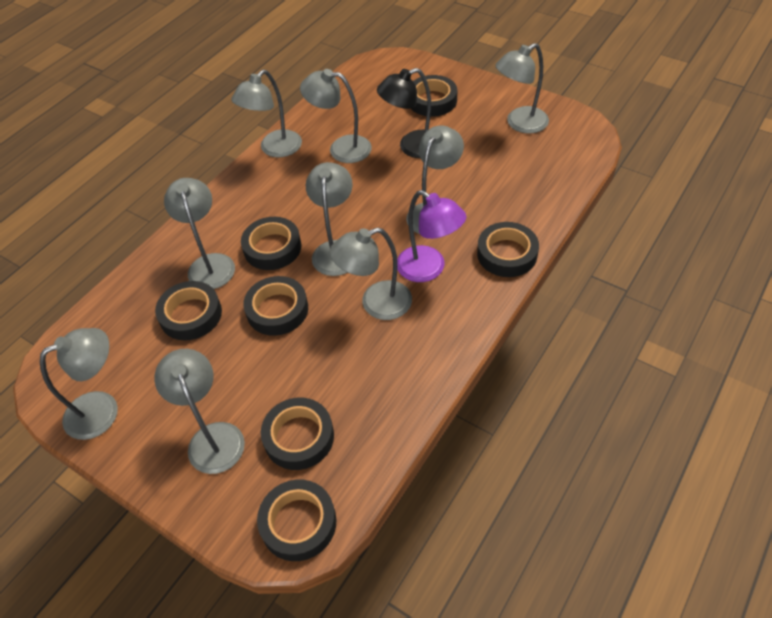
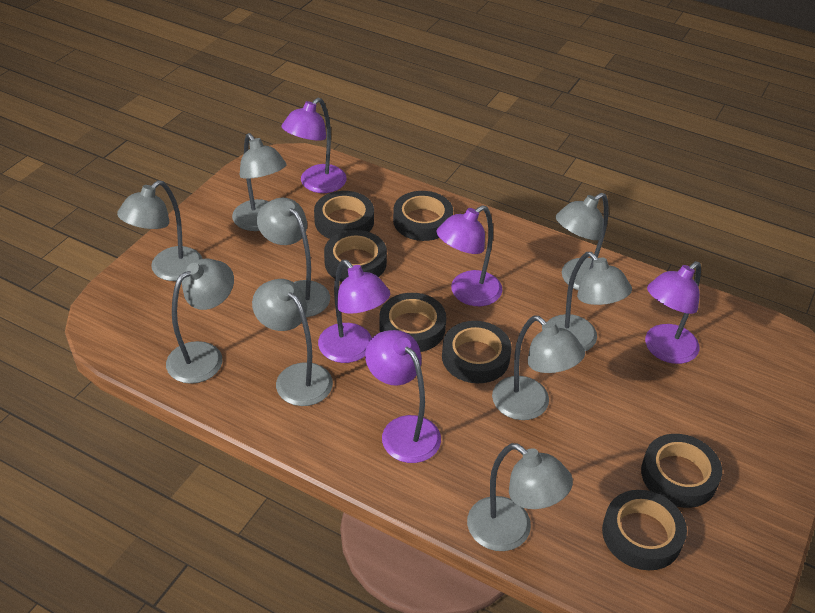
black lamp: 1 -> 0
purple lamp: 1 -> 5

